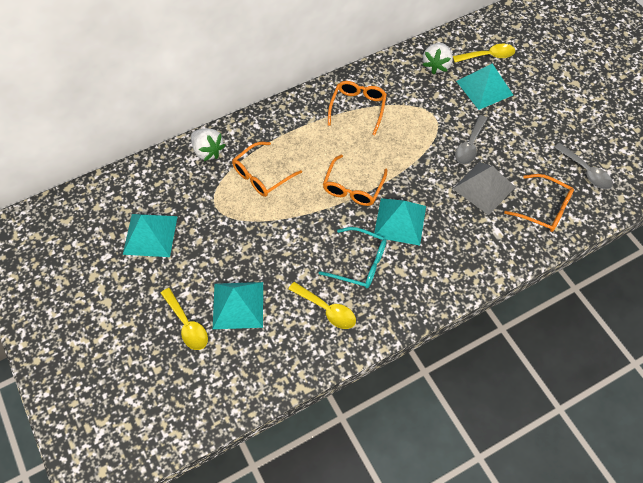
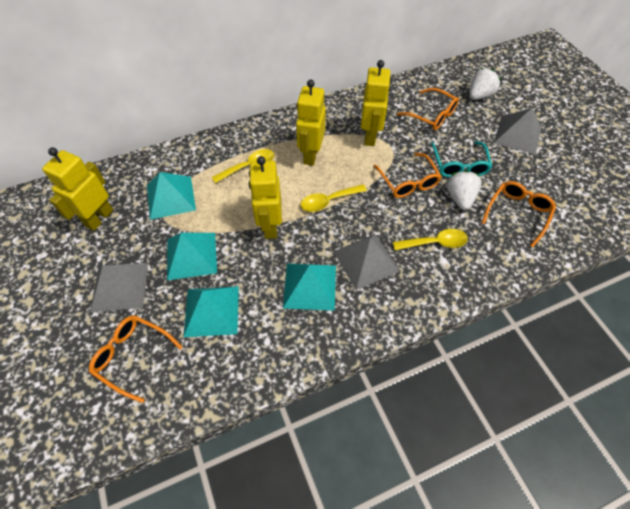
grey pyramid: 1 -> 3
grey spoon: 2 -> 0
yellow robot: 0 -> 4

